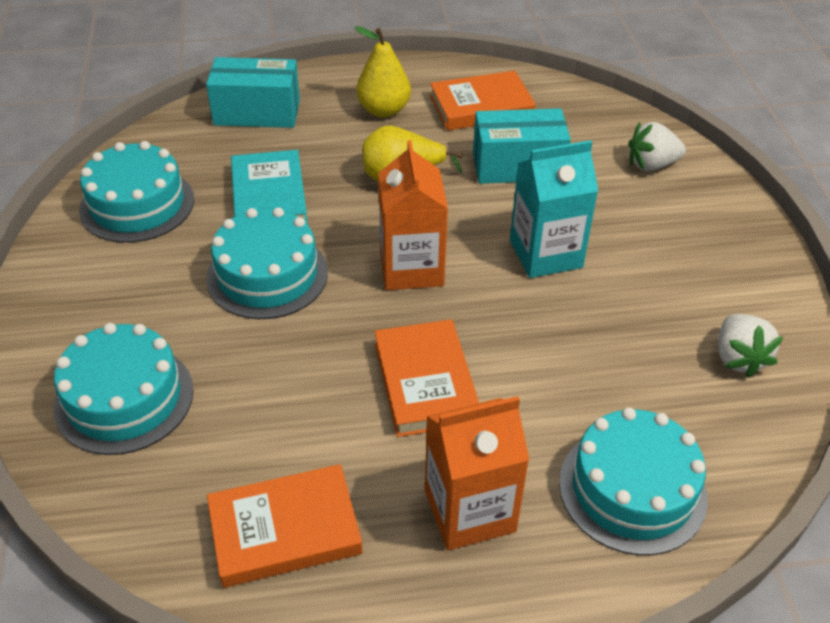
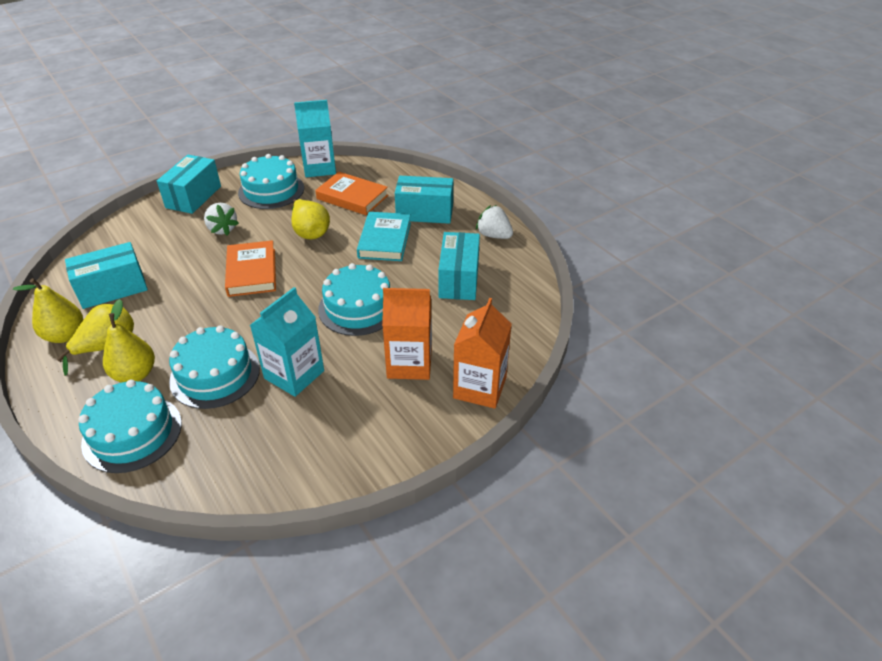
orange book: 3 -> 2
turquoise box: 2 -> 4
turquoise carton: 1 -> 2
yellow pear: 2 -> 4

